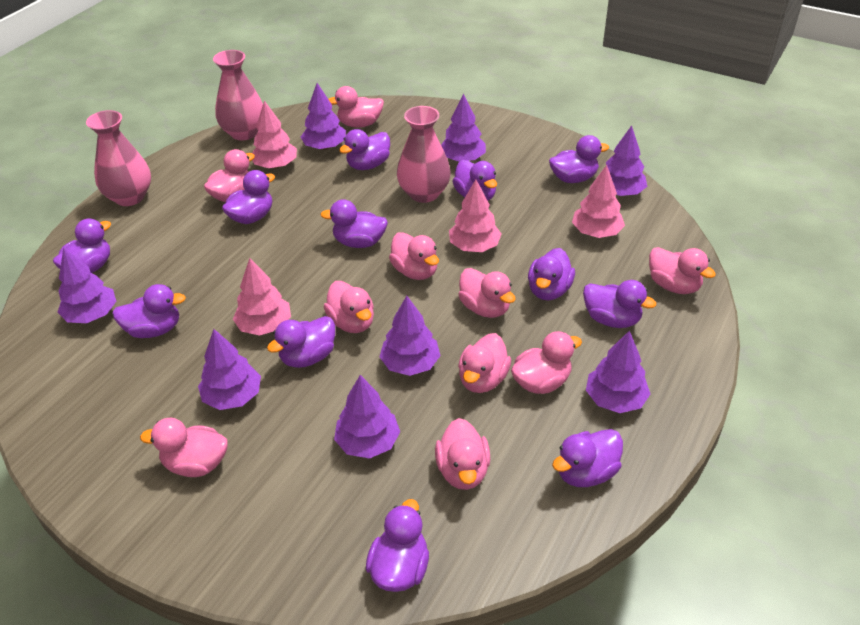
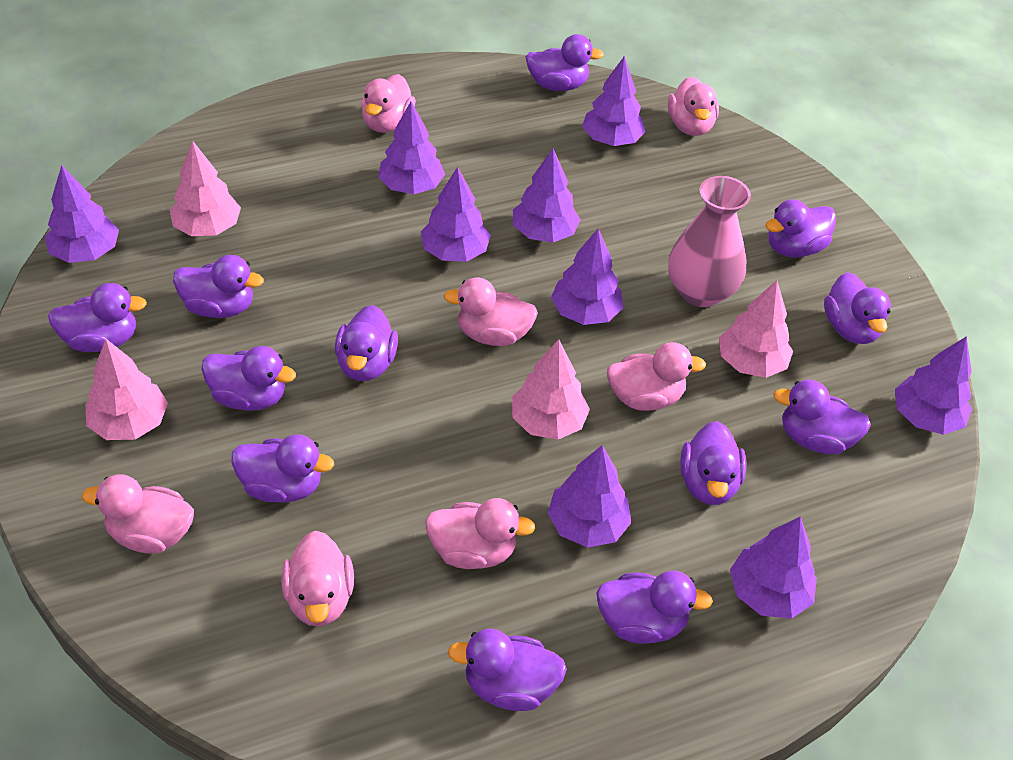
pink duck: 10 -> 7
pink vase: 3 -> 1
purple tree: 8 -> 9

